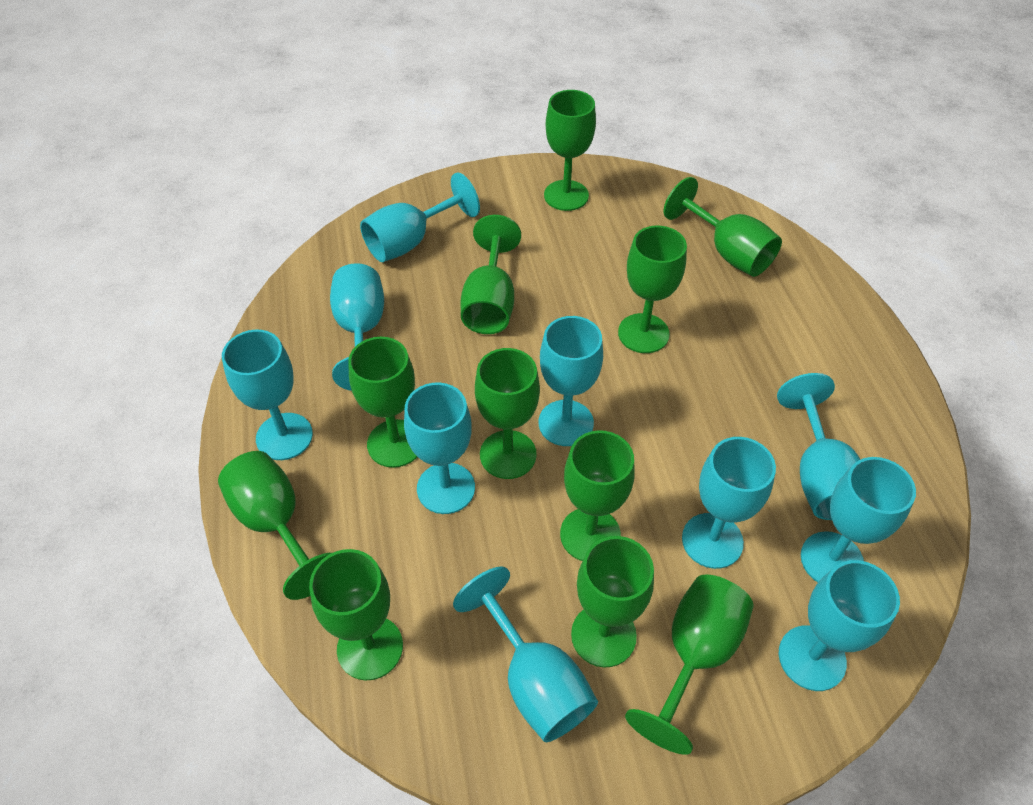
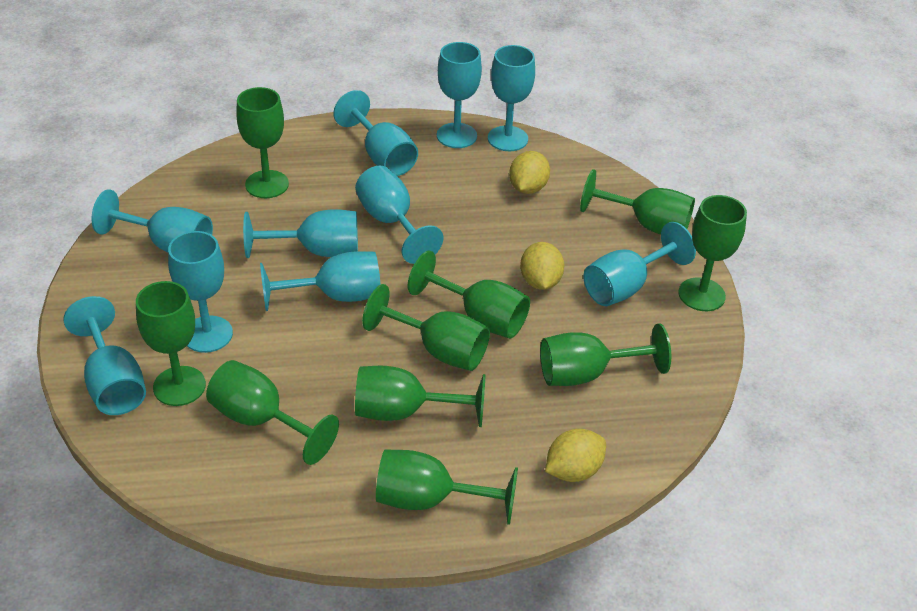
green goblet: 11 -> 10
yellow lemon: 0 -> 3

